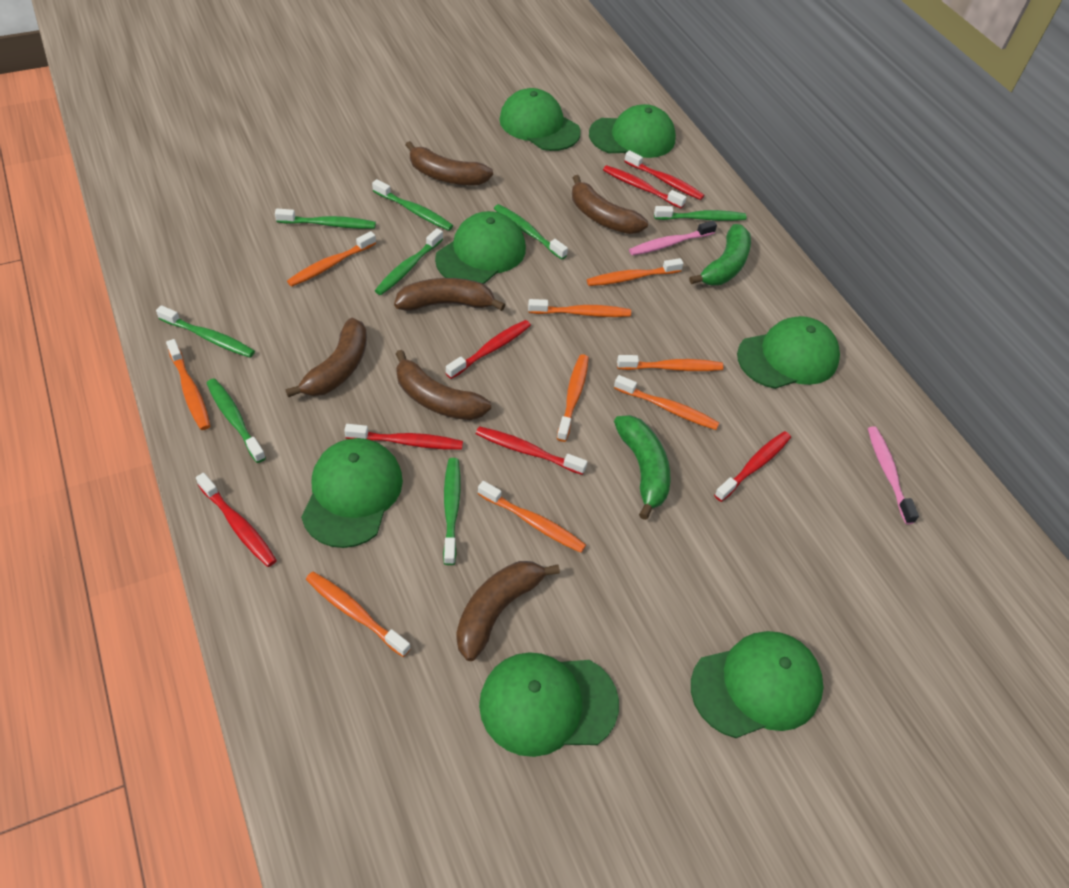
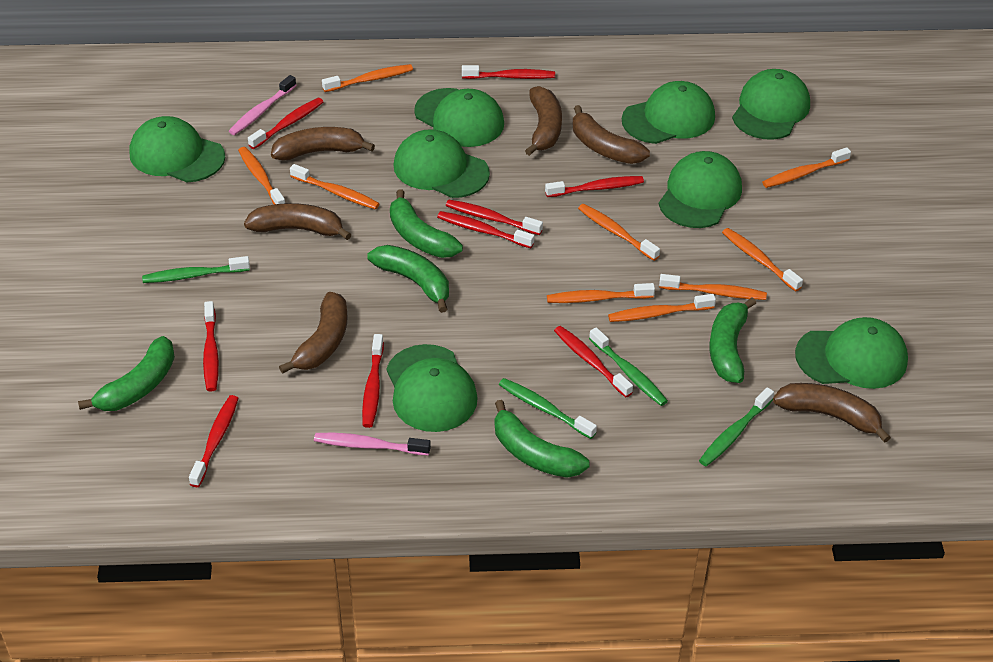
green banana: 2 -> 5
green cap: 7 -> 8
green toothbrush: 8 -> 4
red toothbrush: 7 -> 9

